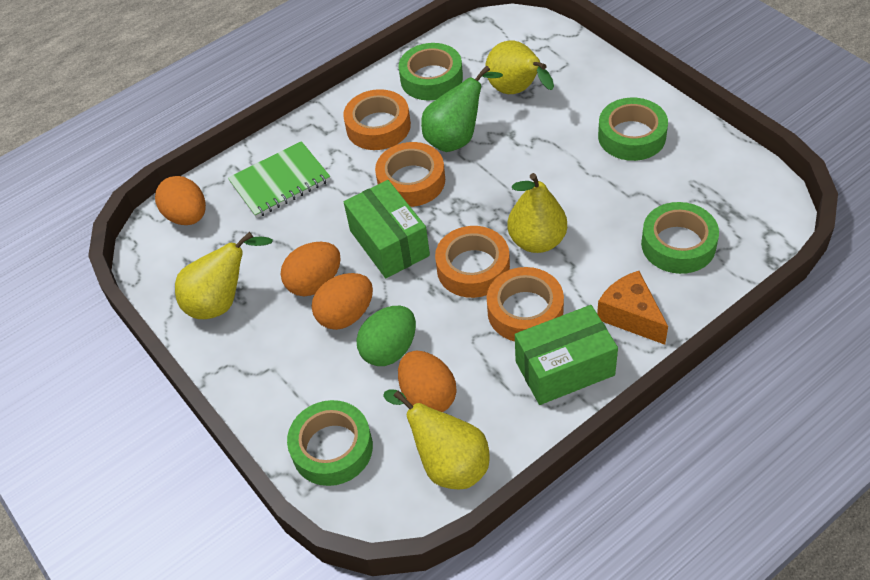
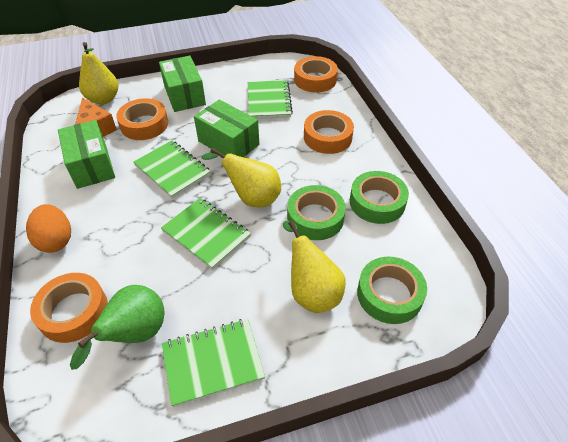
green box: 2 -> 3
green egg: 1 -> 0
green notebook: 1 -> 4
green tape: 4 -> 3
orange egg: 4 -> 1
yellow pear: 4 -> 3

